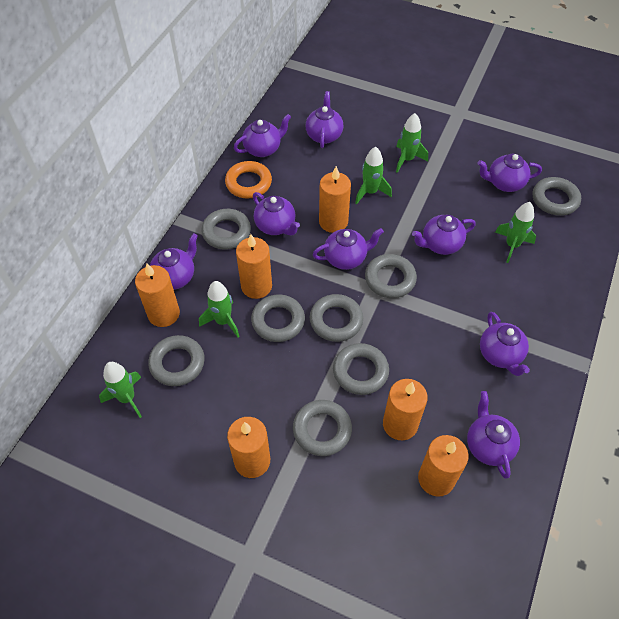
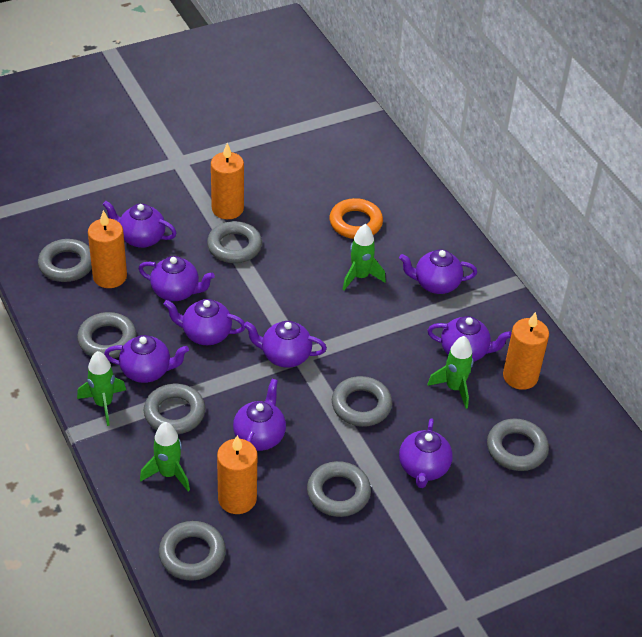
green rocket: 5 -> 4
orange candle: 6 -> 4

